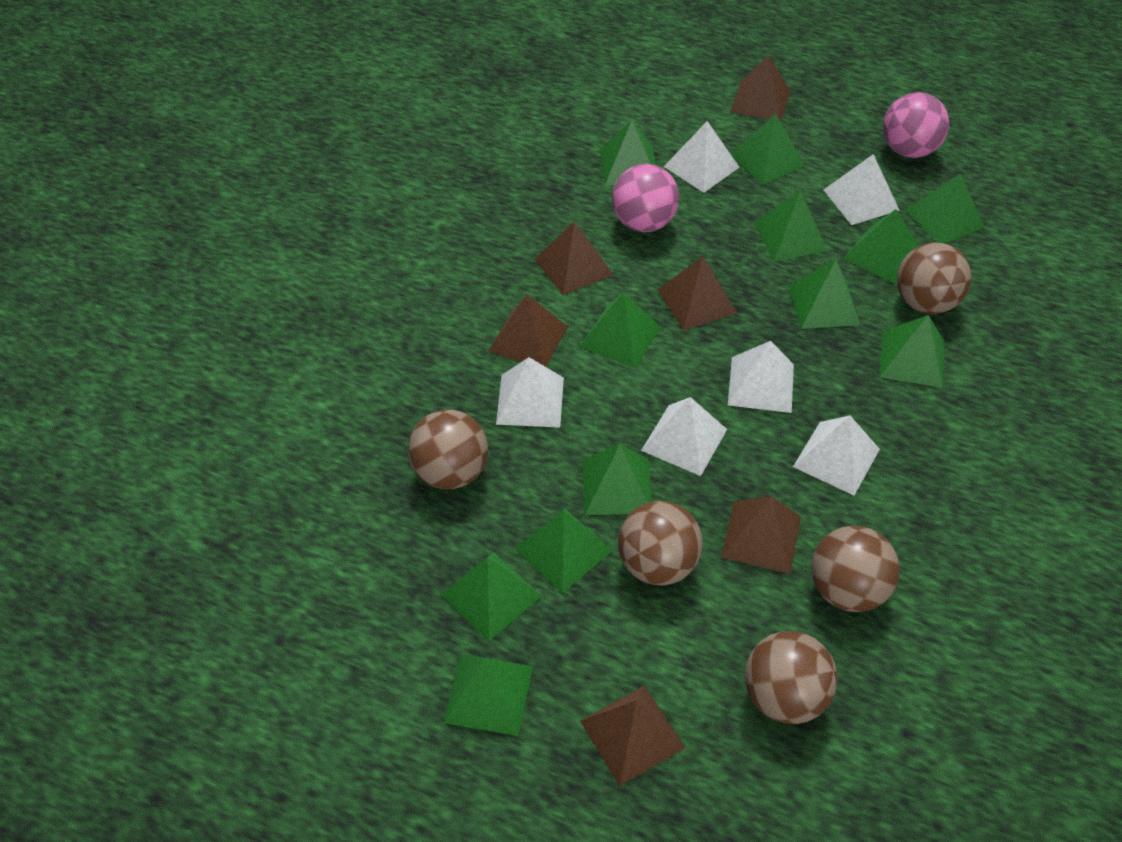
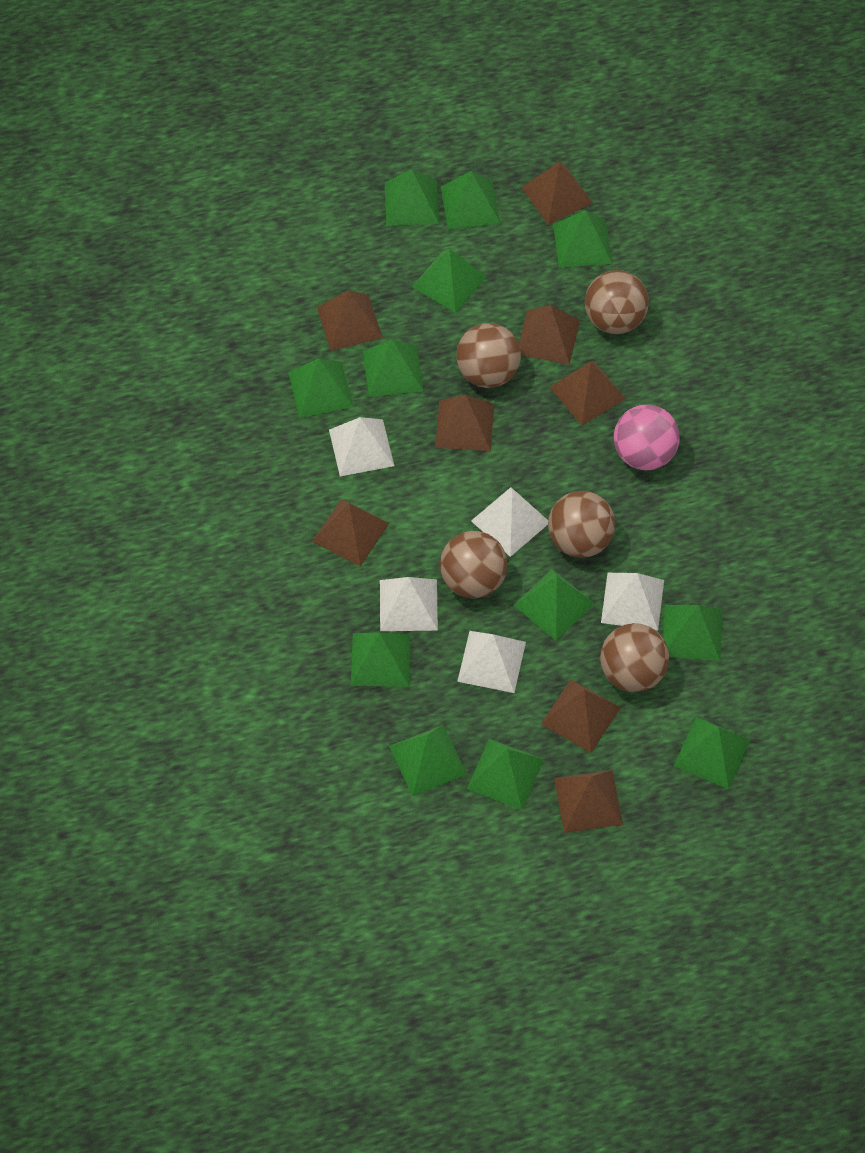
brown pyramid: 6 -> 8
pink ball: 2 -> 1
white pyramid: 6 -> 5

